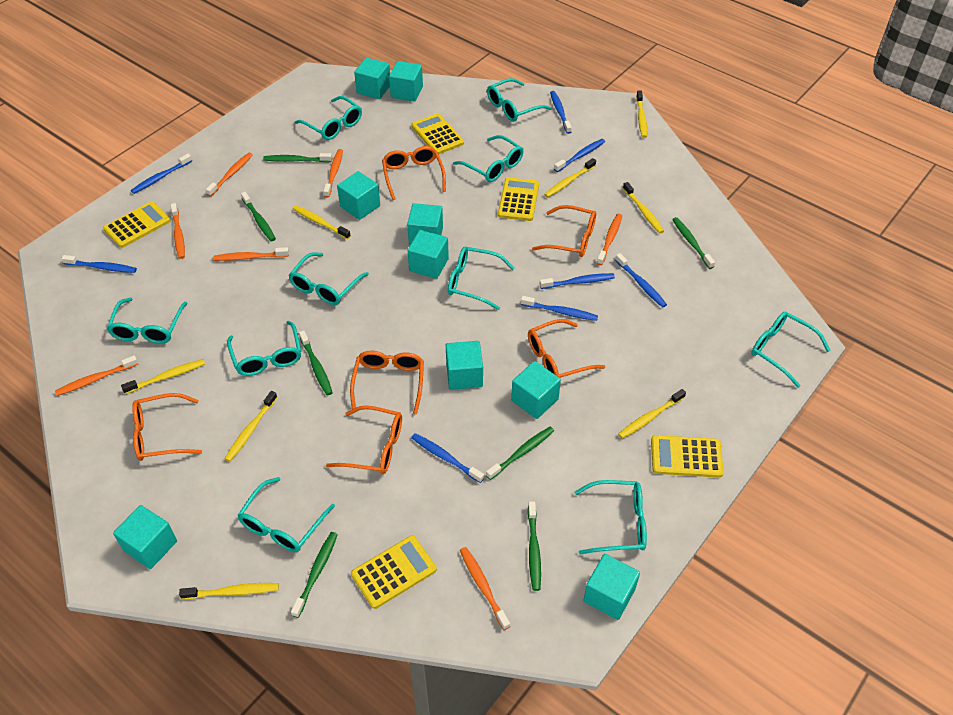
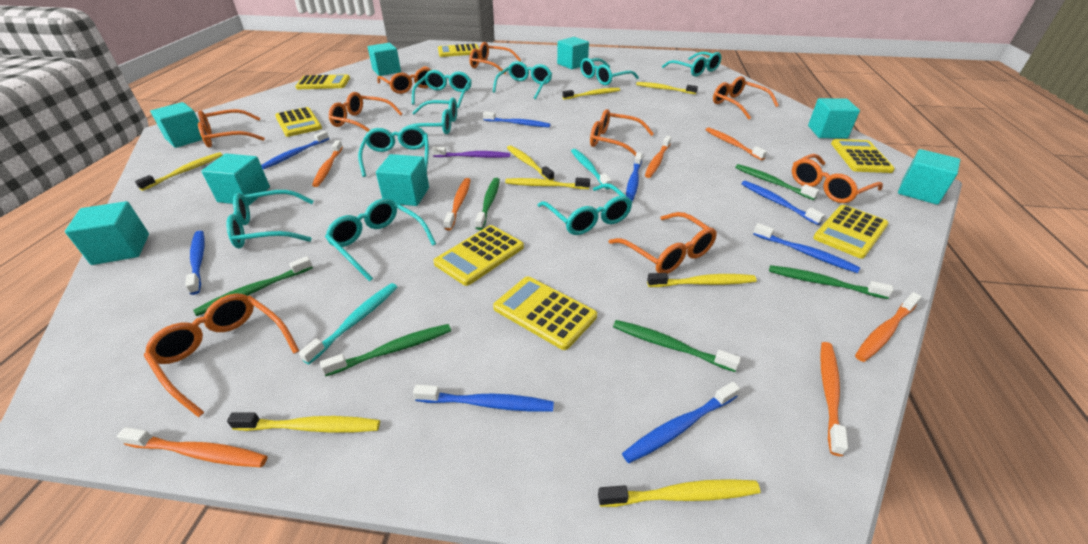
green toothbrush: 7 -> 6
orange glasses: 6 -> 9
purple toothbrush: 0 -> 1
turquoise cube: 9 -> 8
turquoise glasses: 10 -> 9
turquoise toothbrush: 0 -> 2
yellow calculator: 5 -> 7

